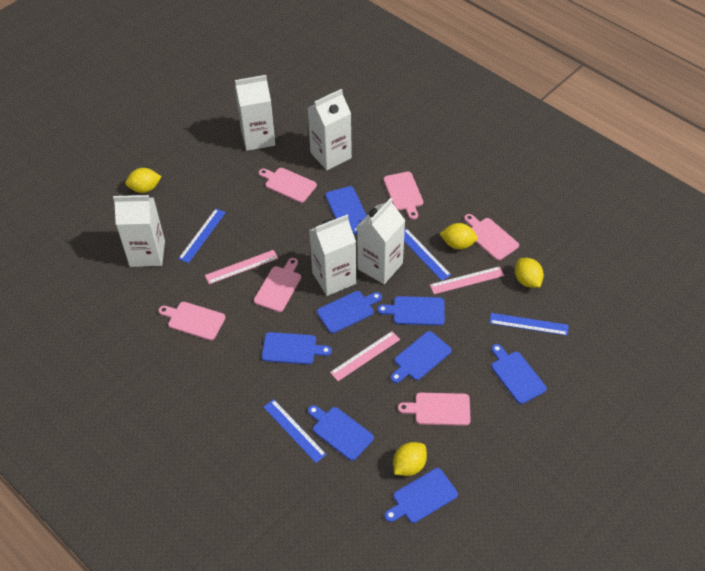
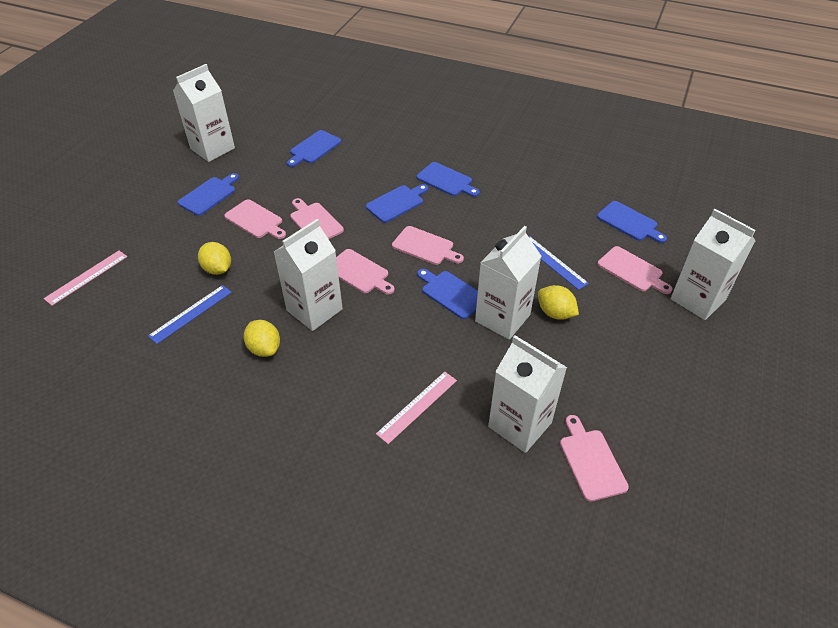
blue cutting board: 8 -> 6
blue ruler: 4 -> 2
pink ruler: 3 -> 2
yellow lemon: 4 -> 3

